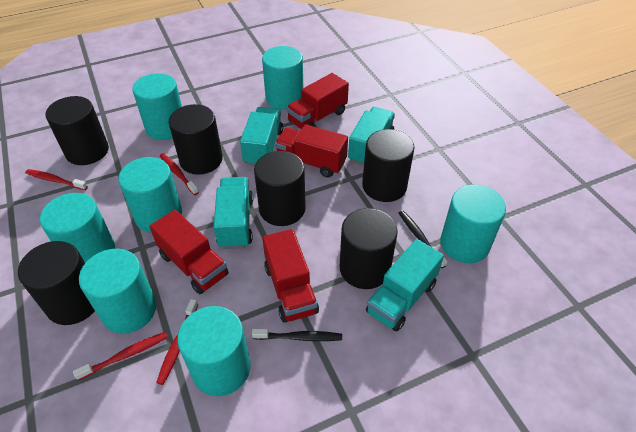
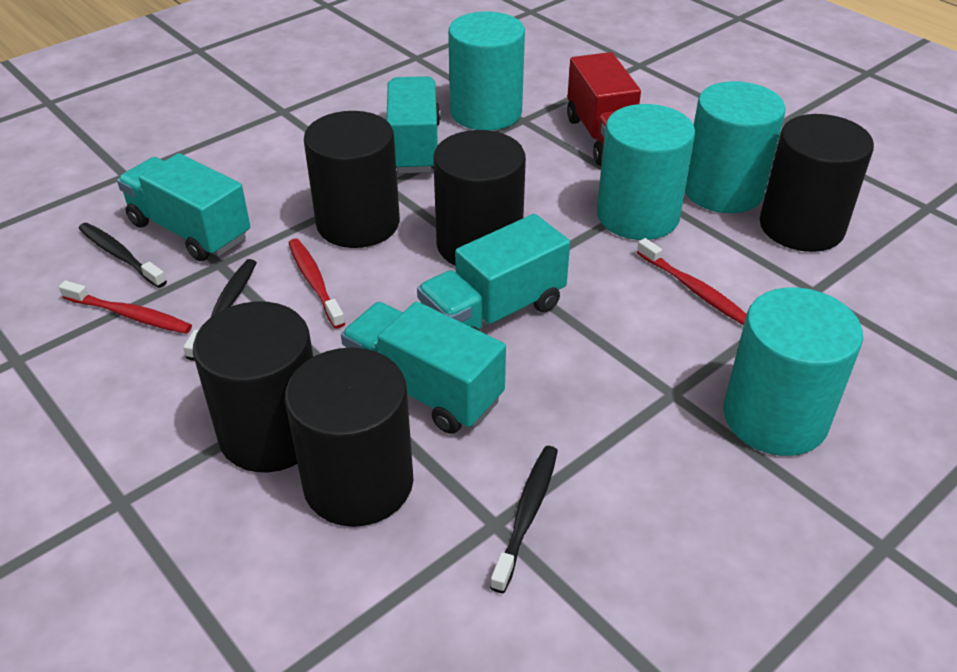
black cylinder: 6 -> 5
black toothbrush: 2 -> 3
red toothbrush: 4 -> 3
red truck: 4 -> 1
turquoise cylinder: 7 -> 4

